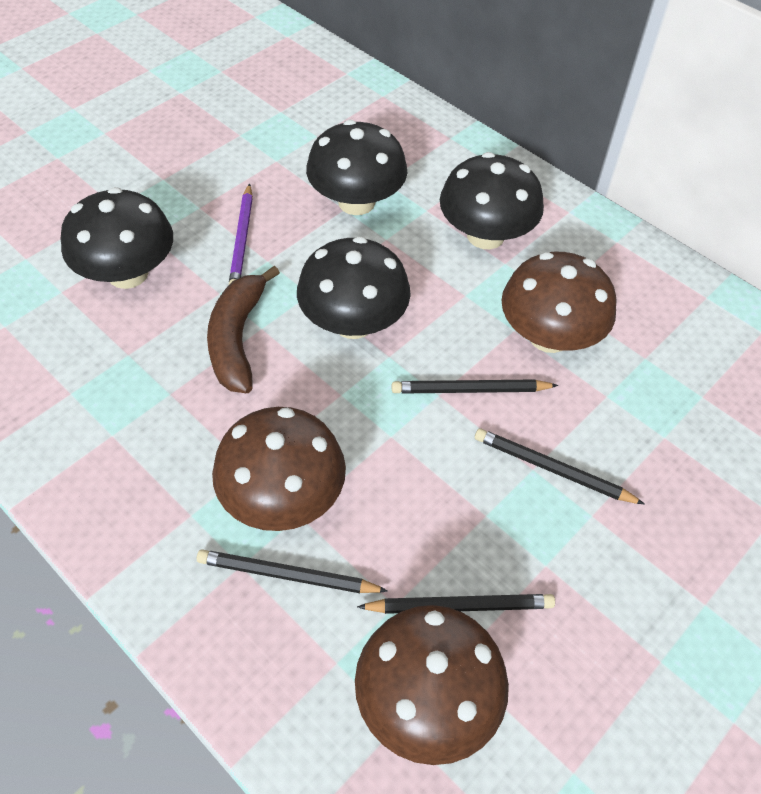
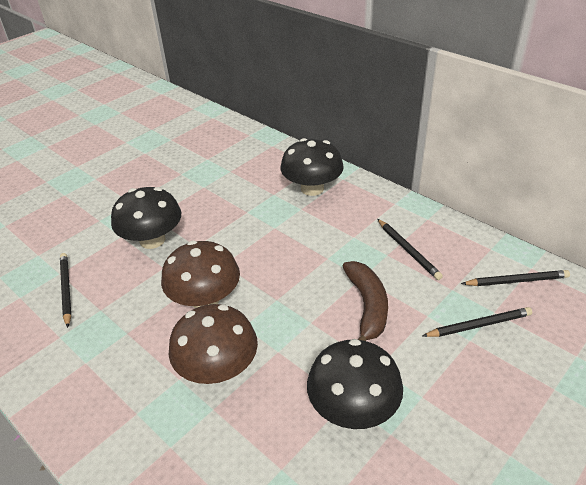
black mushroom: 4 -> 3
brown mushroom: 3 -> 2
purple pencil: 1 -> 0

